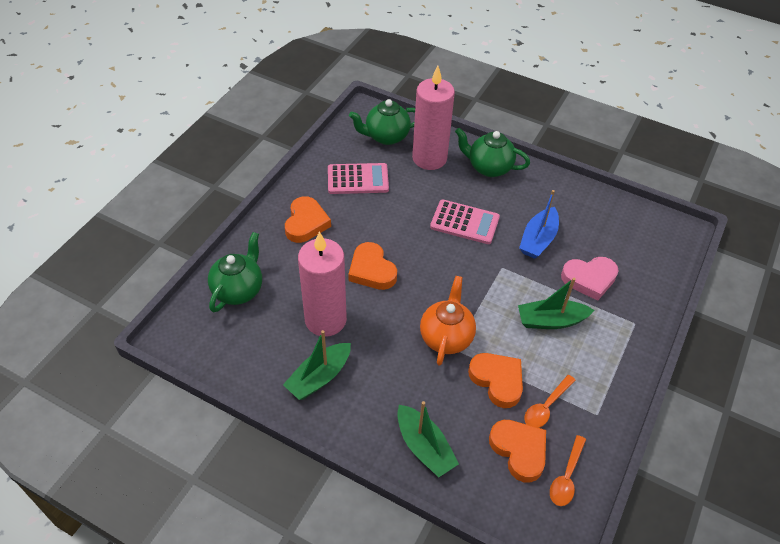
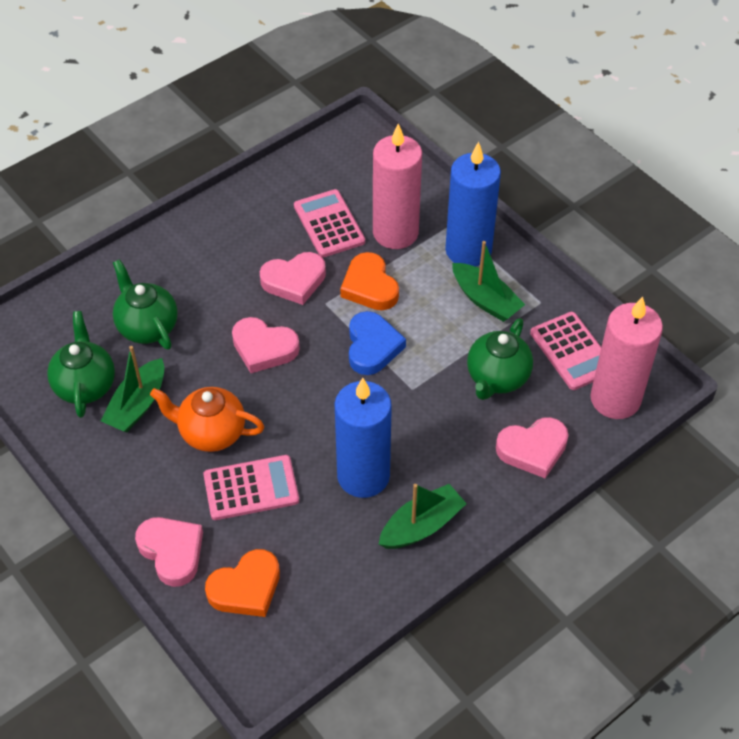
blue boat: 1 -> 0
blue candle: 0 -> 2
blue heart: 0 -> 1
orange heart: 4 -> 2
orange spoon: 2 -> 0
pink calculator: 2 -> 3
pink heart: 1 -> 4

